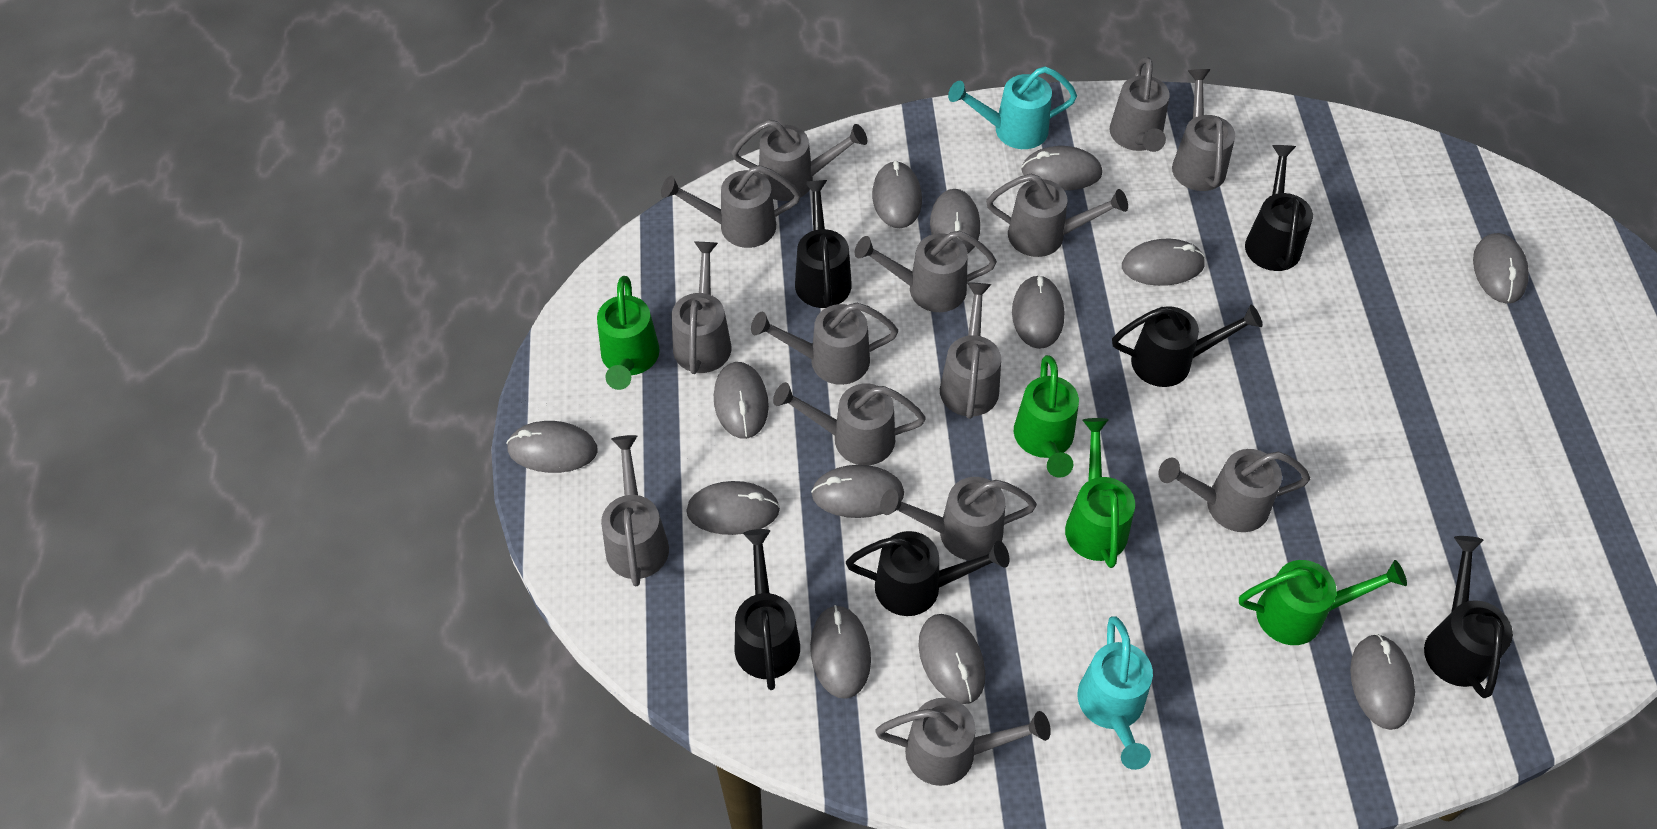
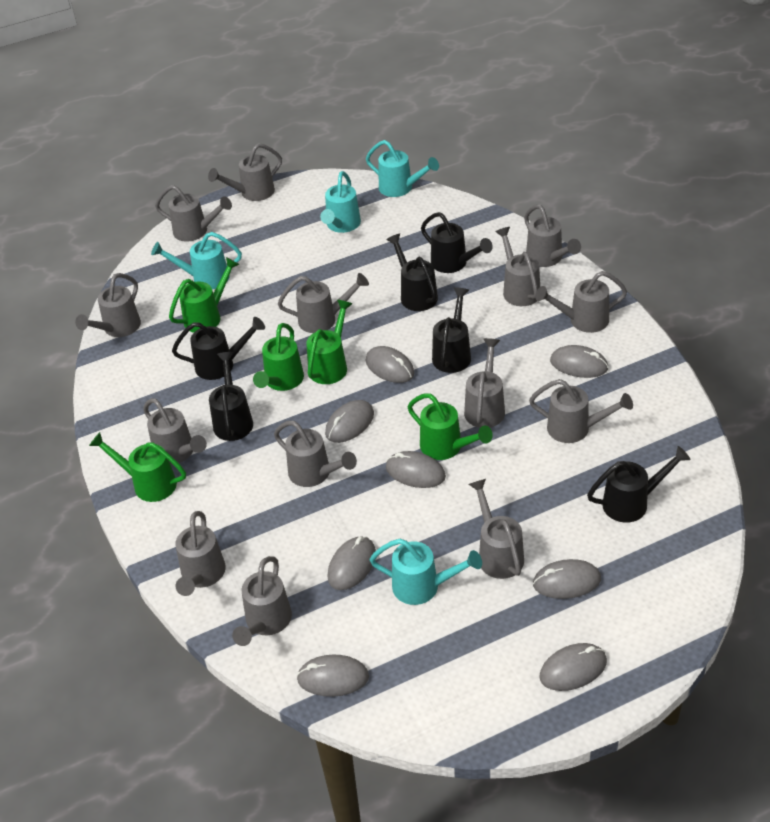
green watering can: 4 -> 5
grey mouse: 13 -> 8
turquoise watering can: 2 -> 4

